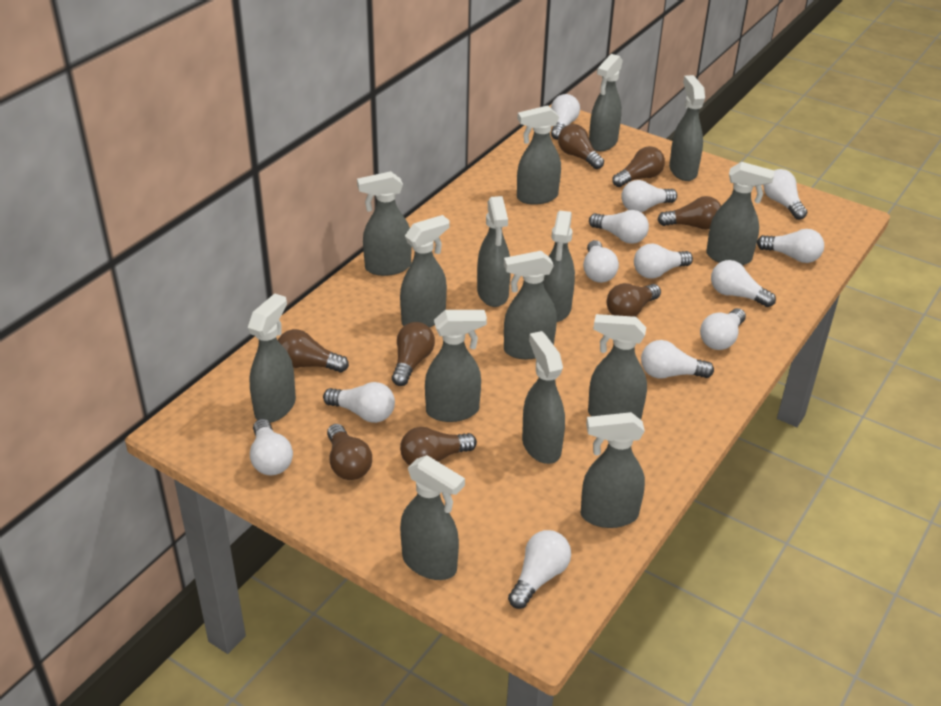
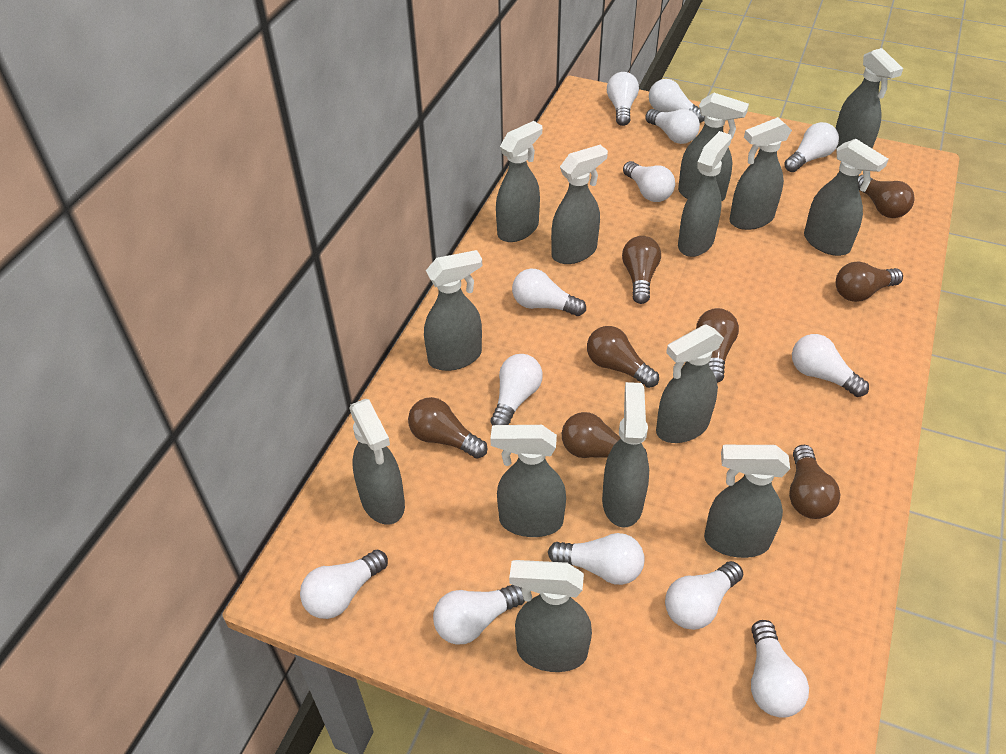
grey spray bottle: 15 -> 14

